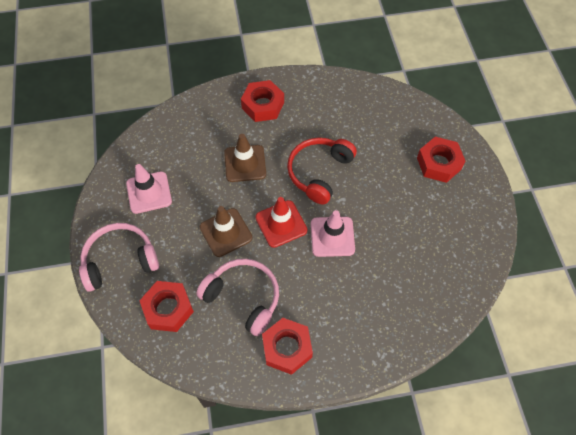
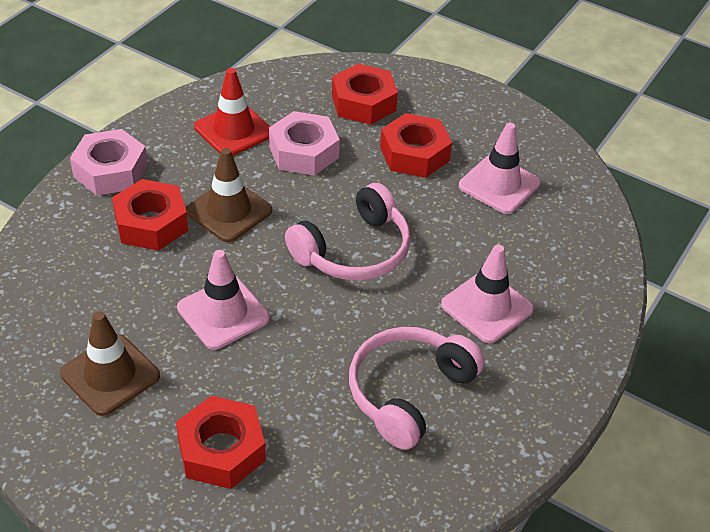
pink nut: 0 -> 2
pink traffic cone: 2 -> 3
red headphones: 1 -> 0

